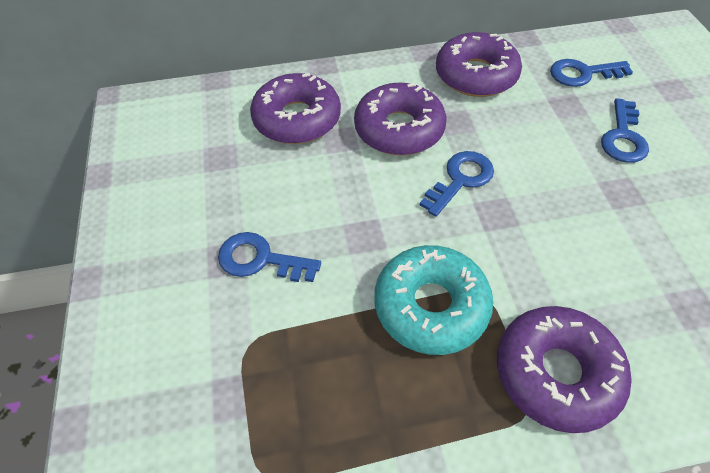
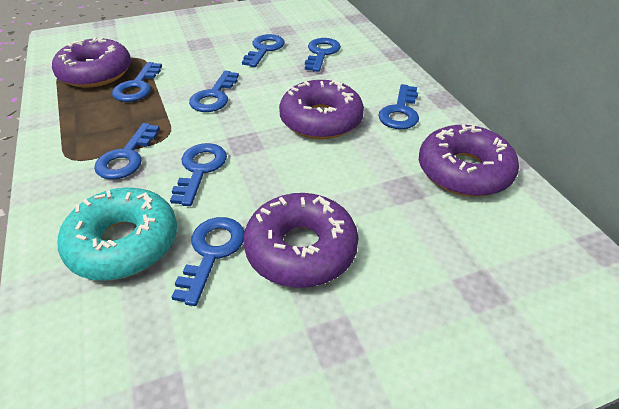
blue key: 4 -> 8

